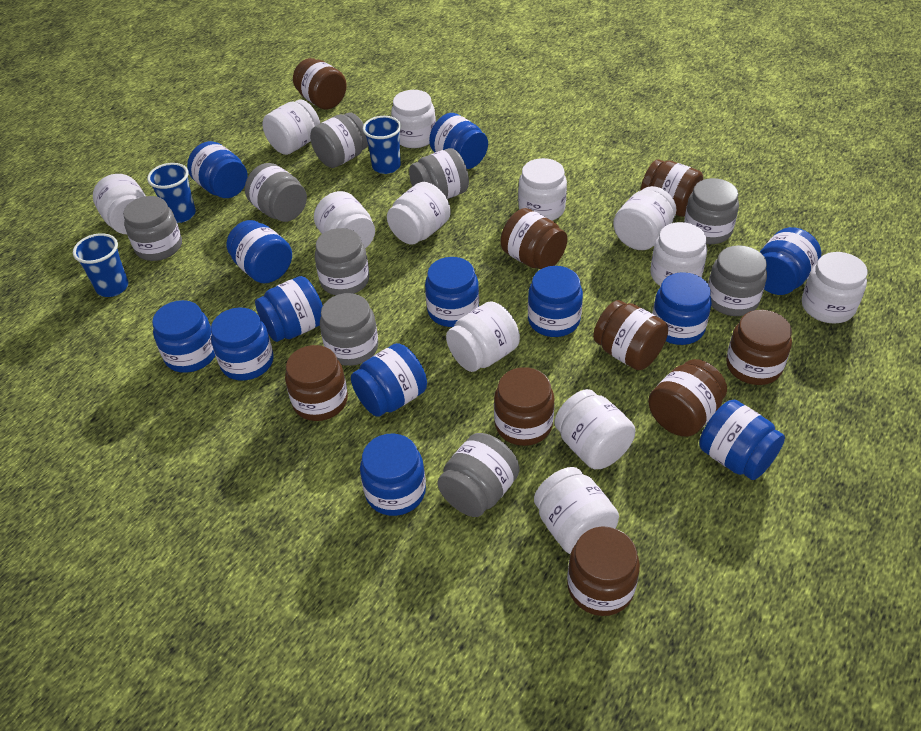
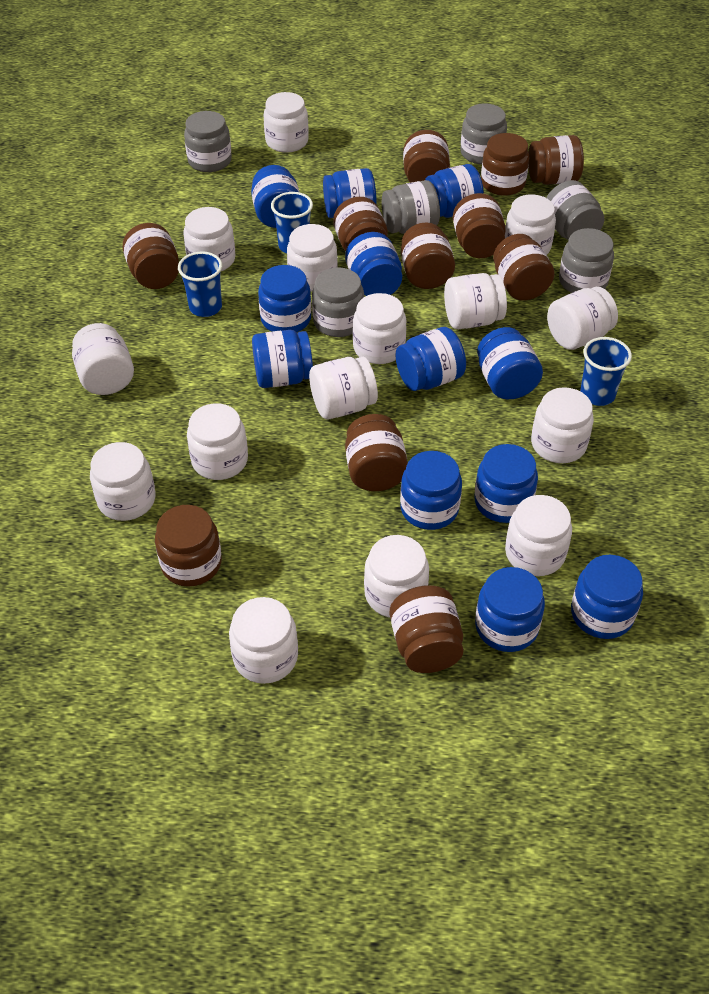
blue jar: 13 -> 12
brown jar: 9 -> 11
grey jar: 9 -> 6
white jar: 12 -> 15

